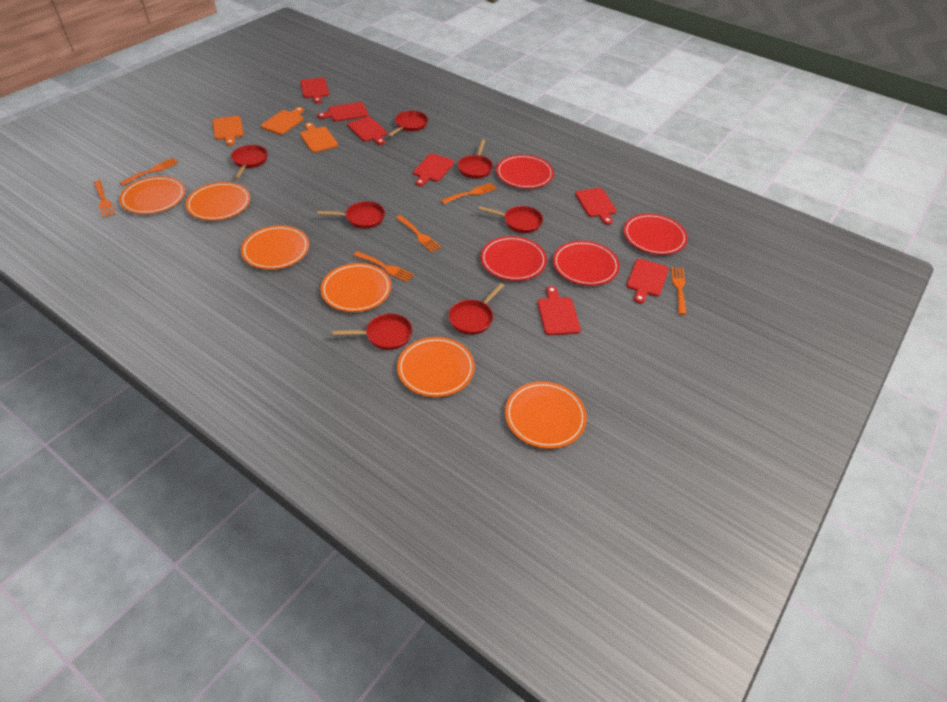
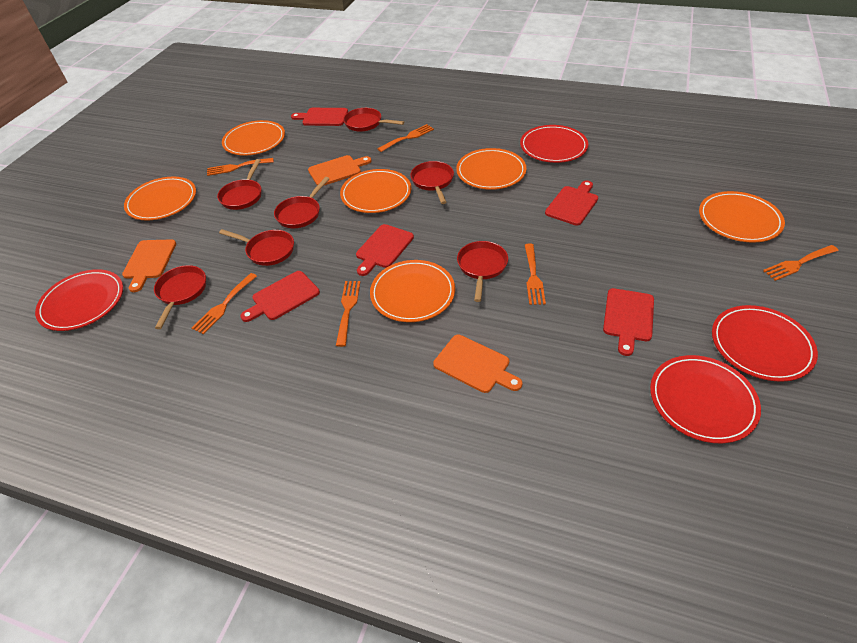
red cutting board: 7 -> 5

